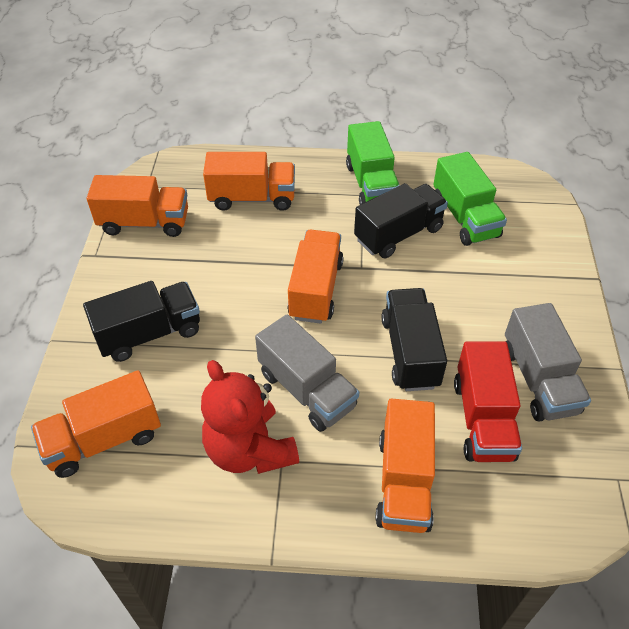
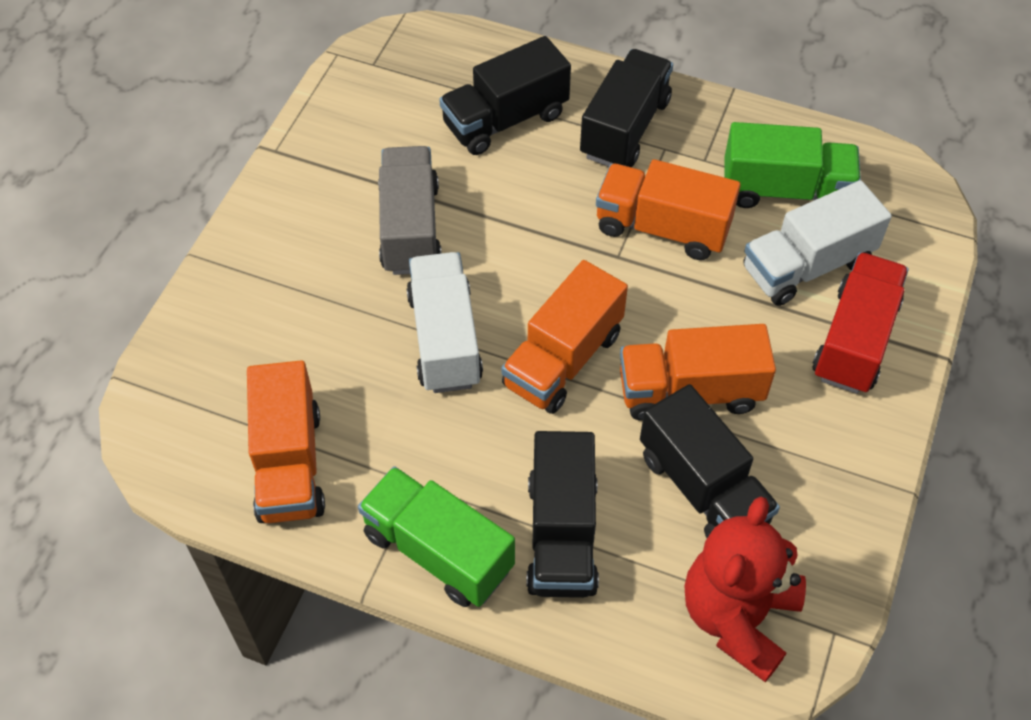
black truck: 3 -> 4
grey truck: 2 -> 1
orange truck: 5 -> 4
white truck: 0 -> 2

